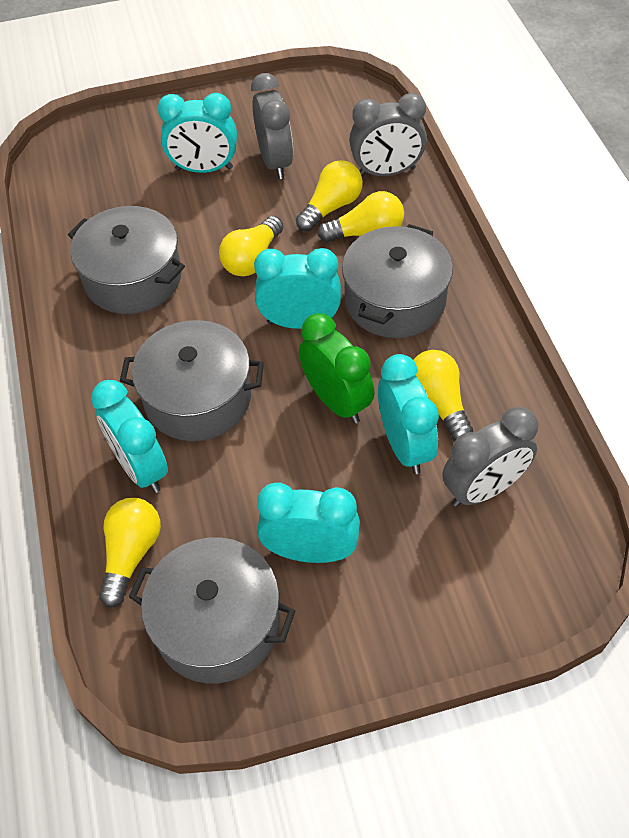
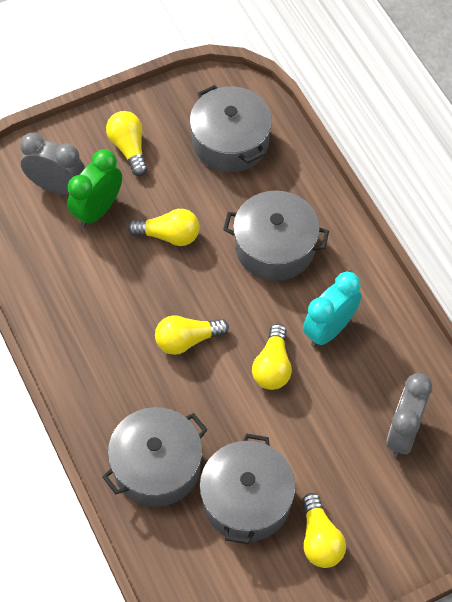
grey clock: 3 -> 2
turquoise clock: 5 -> 1

